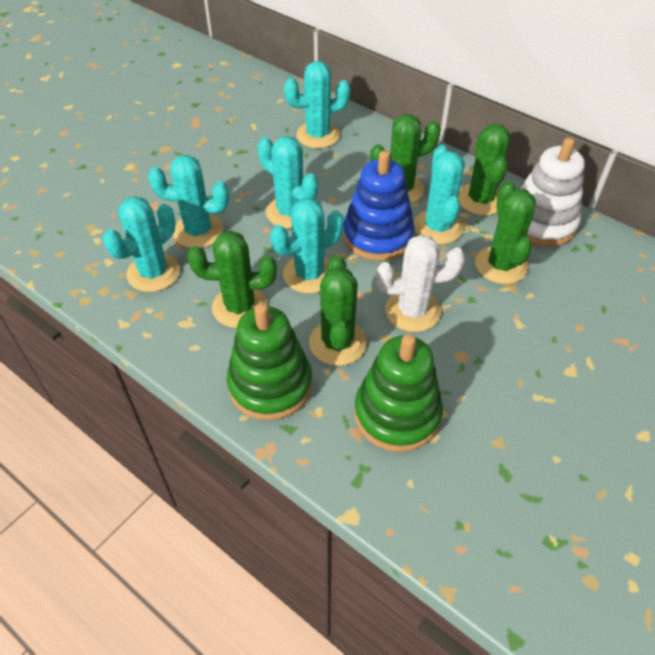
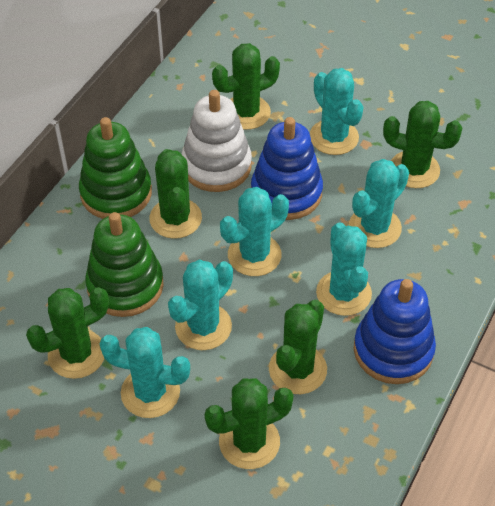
blue stacking toy: 1 -> 2
green cactus: 5 -> 6
white cactus: 1 -> 0

